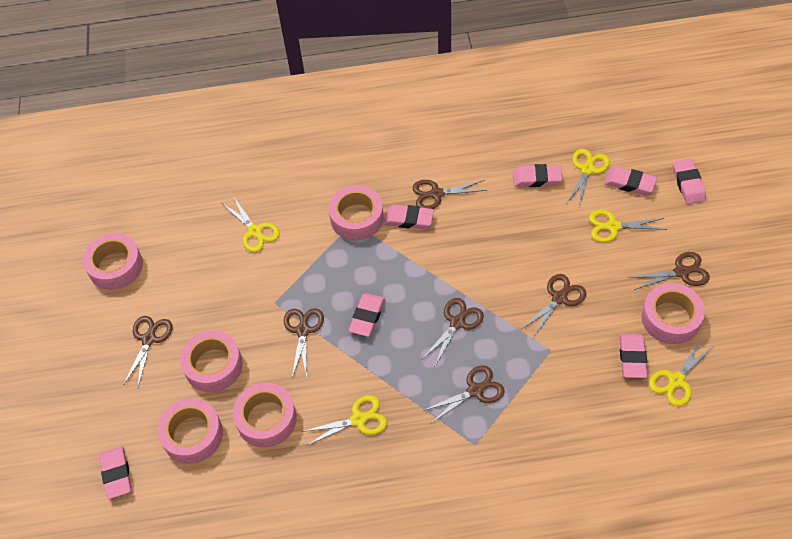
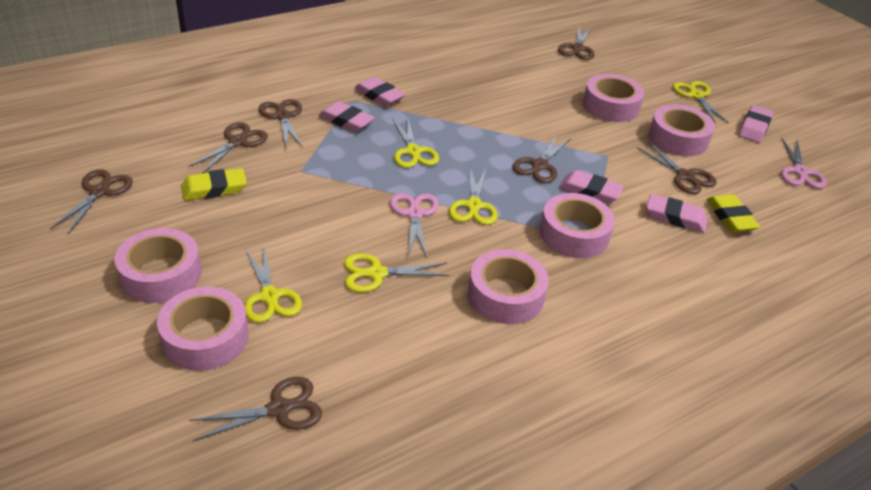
pink eraser: 7 -> 5
pink scissors: 0 -> 2
yellow eraser: 0 -> 2

